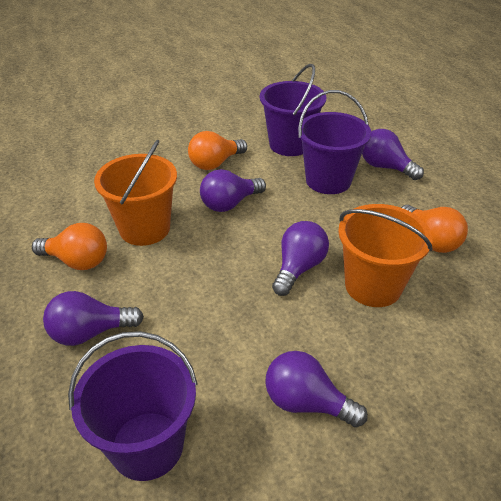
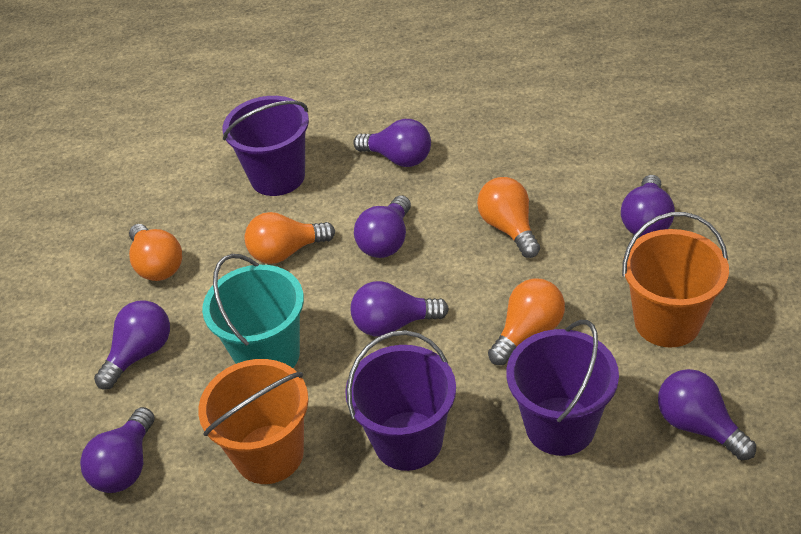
orange light bulb: 3 -> 4
purple light bulb: 5 -> 7
turquoise bucket: 0 -> 1

